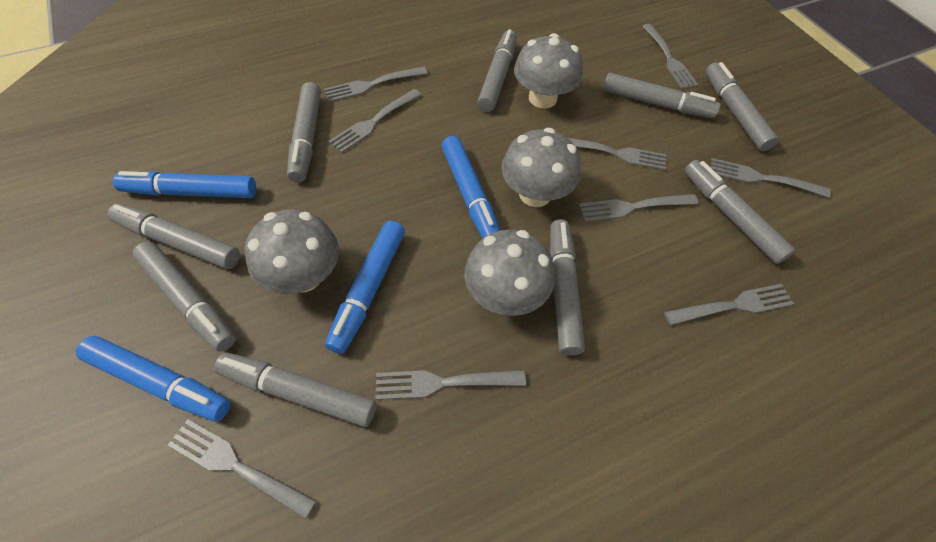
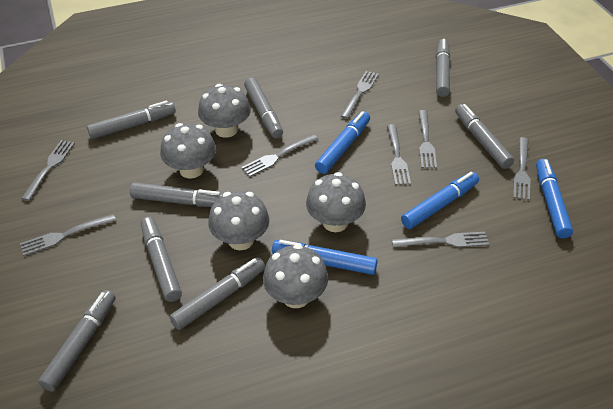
grey fork: 9 -> 8
grey marker: 9 -> 8
grey mushroom: 4 -> 5

